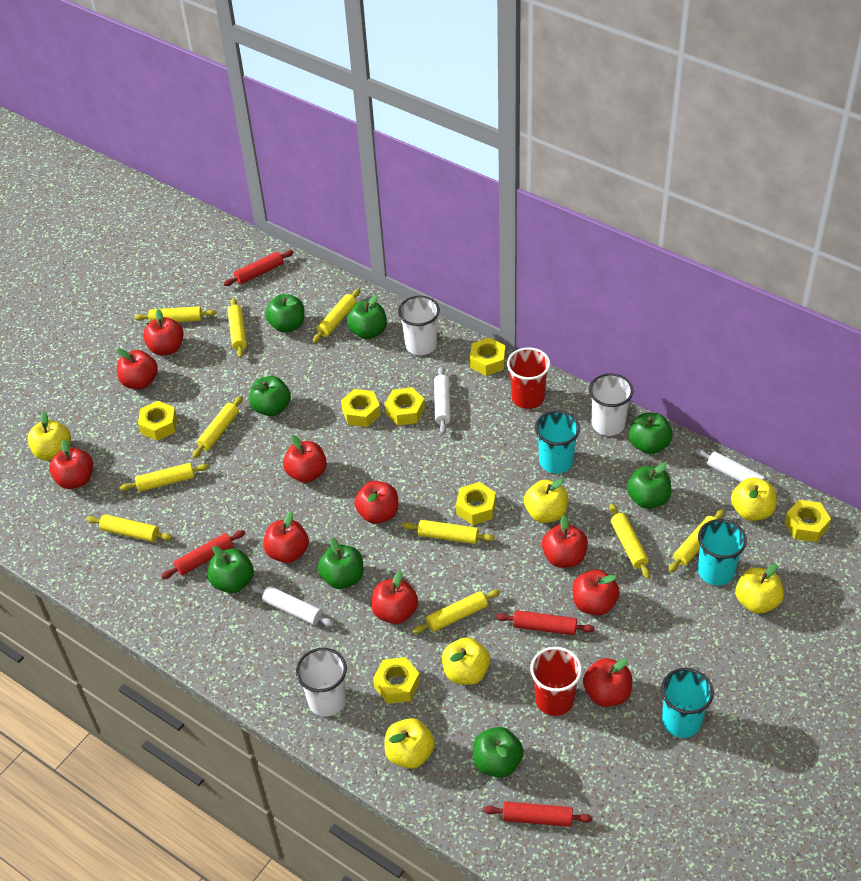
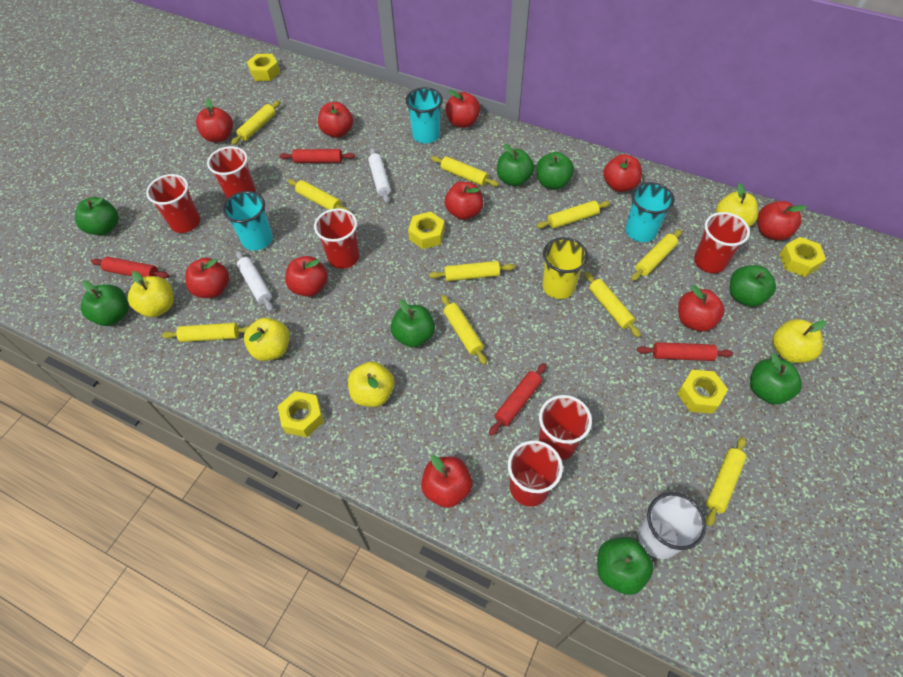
red cup: 2 -> 6
white cup: 3 -> 1
white rolling pin: 3 -> 2
yellow apple: 6 -> 5
yellow cup: 0 -> 1
yellow nut: 7 -> 5

